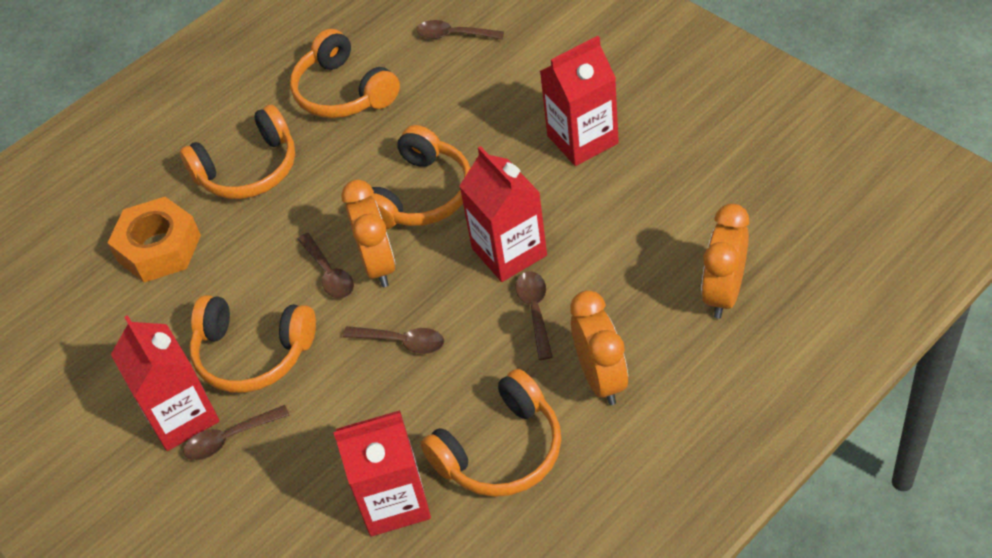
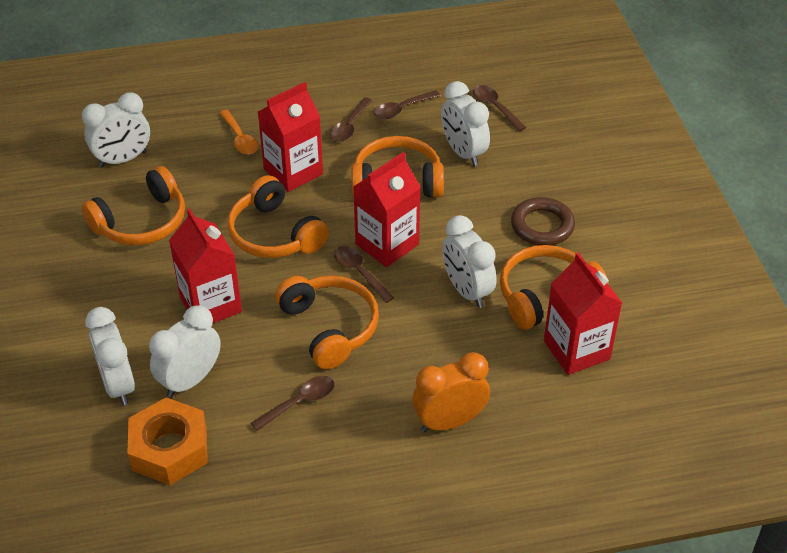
brown ring: 0 -> 1
orange clock: 3 -> 1
orange spoon: 0 -> 1
white clock: 0 -> 5

